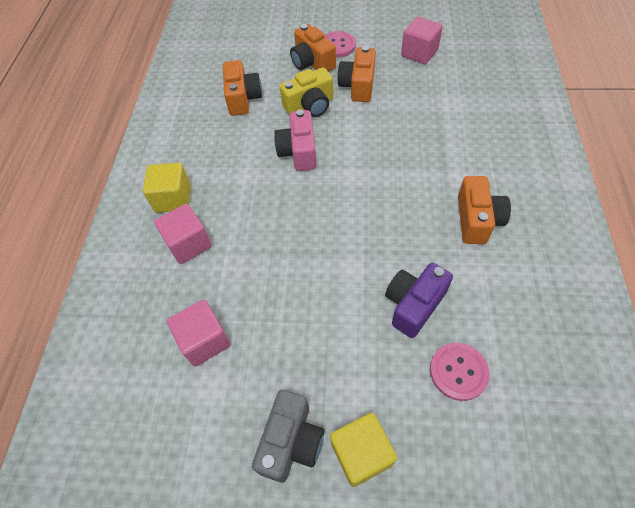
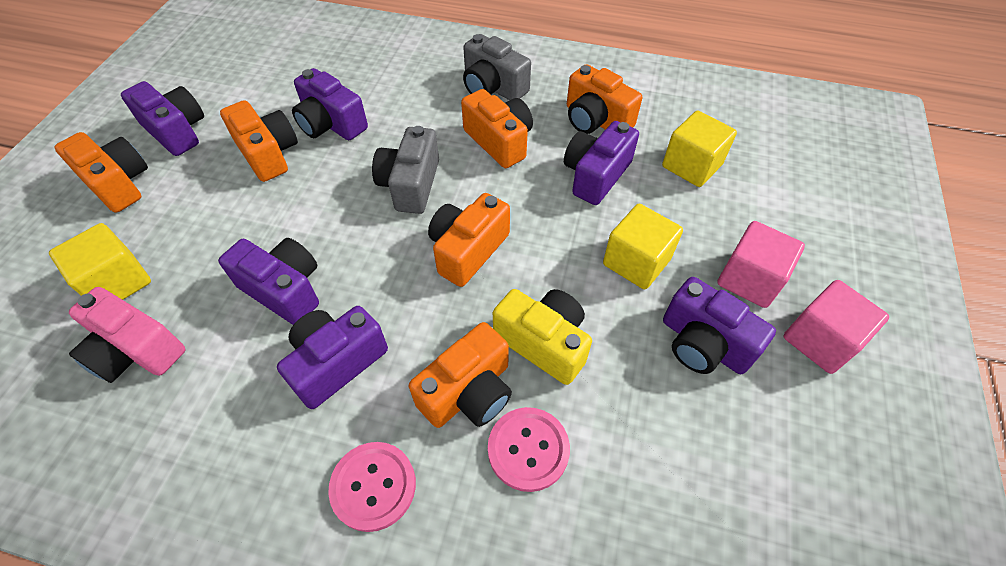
grey camera: 1 -> 2
orange camera: 4 -> 6
pink cube: 3 -> 2
purple camera: 1 -> 6
yellow cube: 2 -> 3

